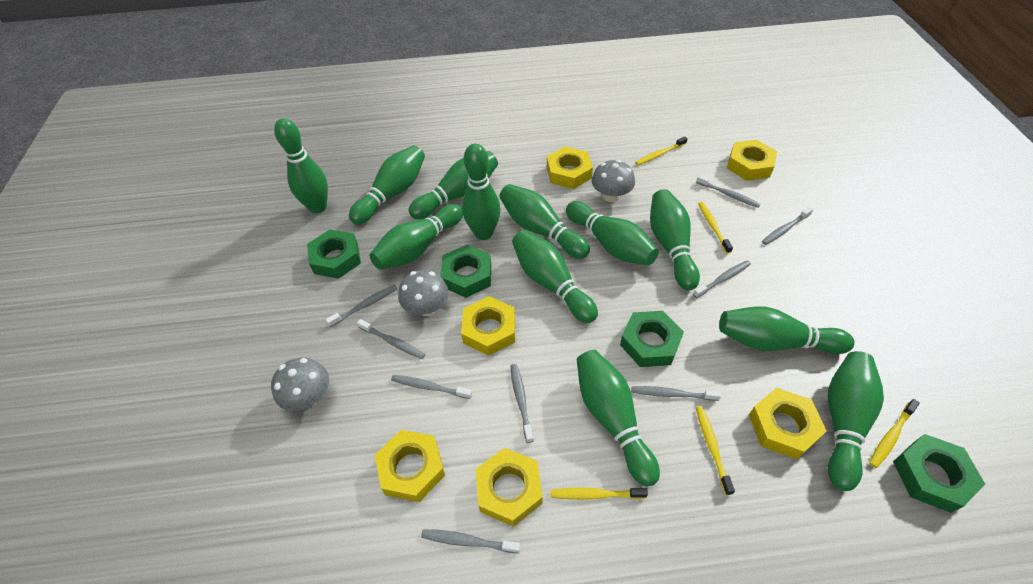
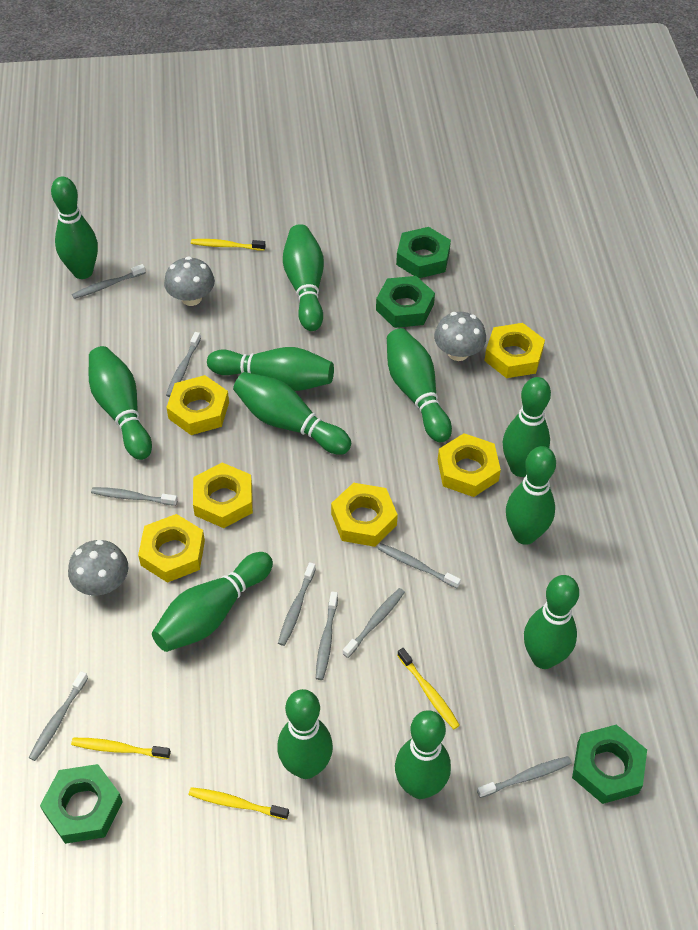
yellow toothbrush: 5 -> 4

